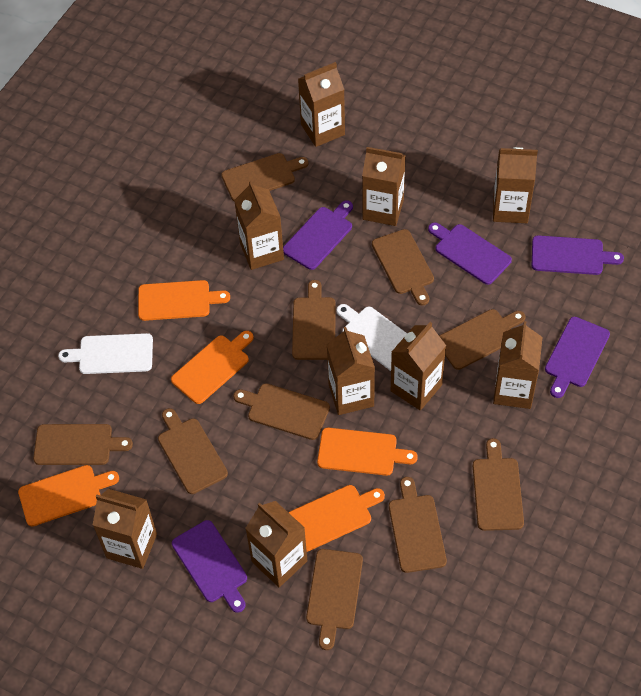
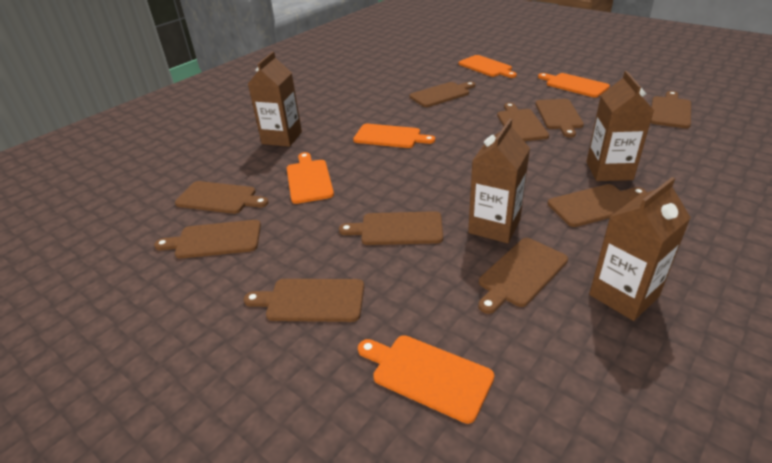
brown carton: 9 -> 4
purple cutting board: 5 -> 0
white cutting board: 2 -> 0

